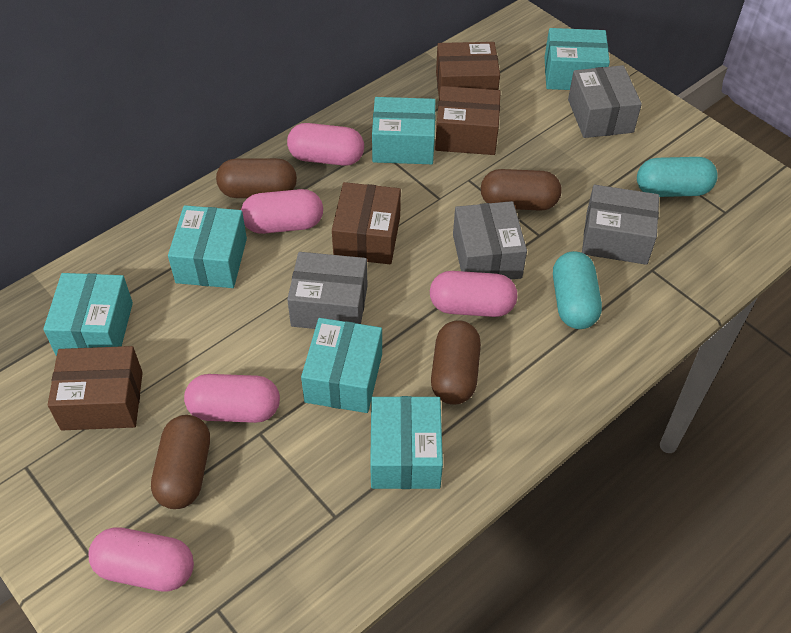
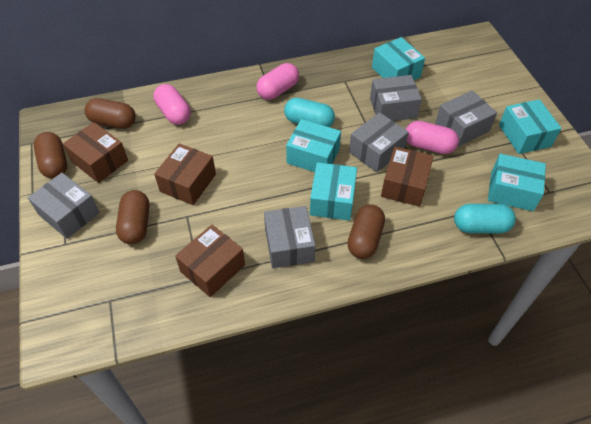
grey box: 4 -> 5
pink capsule: 5 -> 3
turquoise box: 6 -> 5

